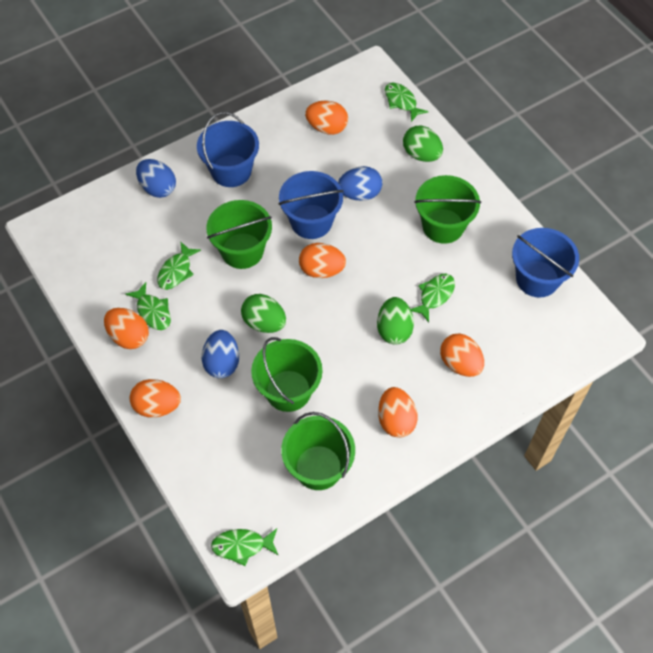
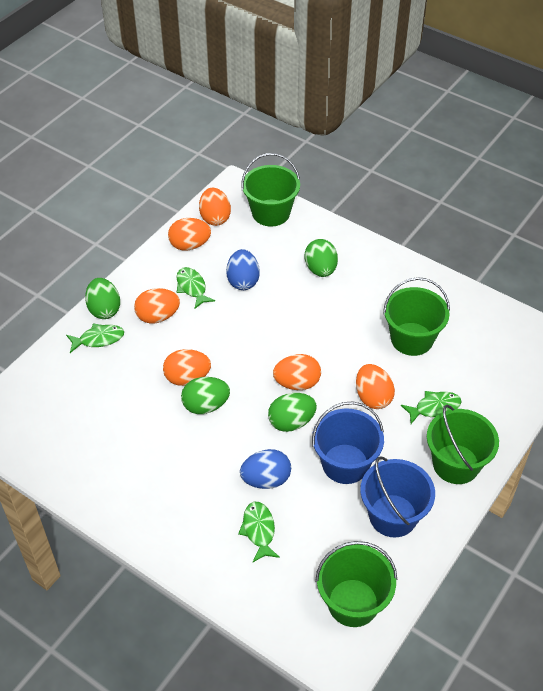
blue bucket: 3 -> 2
blue egg: 3 -> 2
green egg: 3 -> 4
green fish: 5 -> 4

